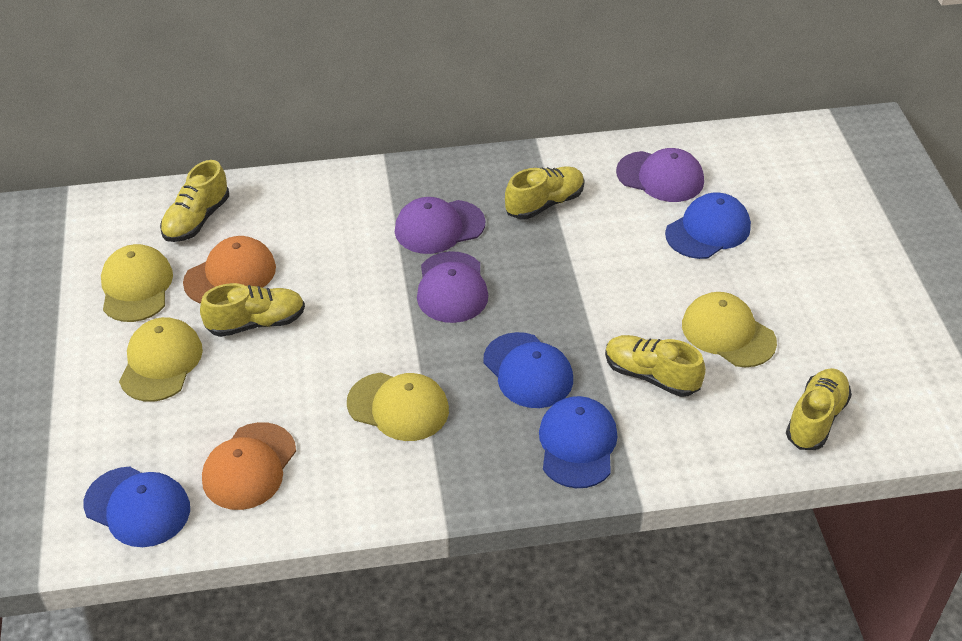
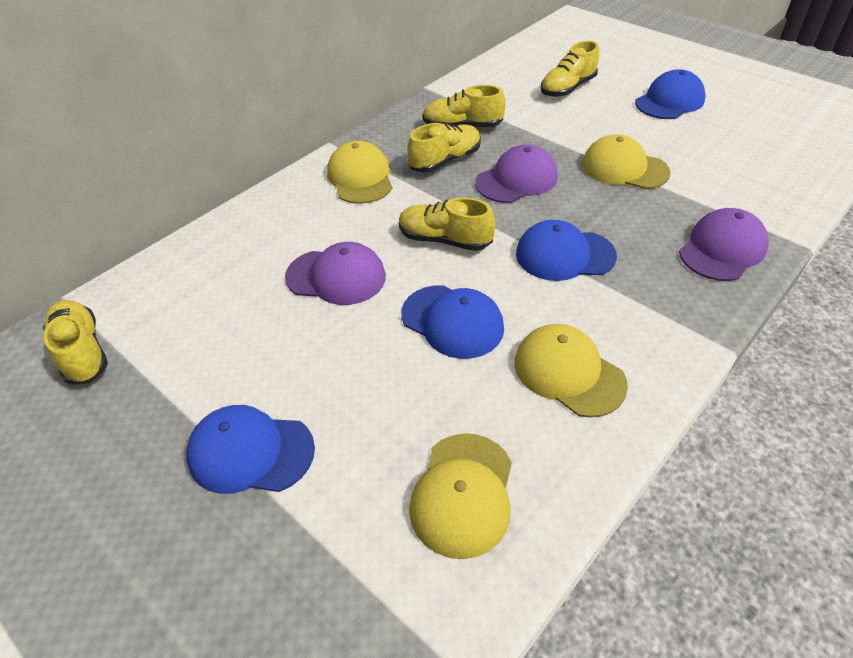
orange cap: 2 -> 0

